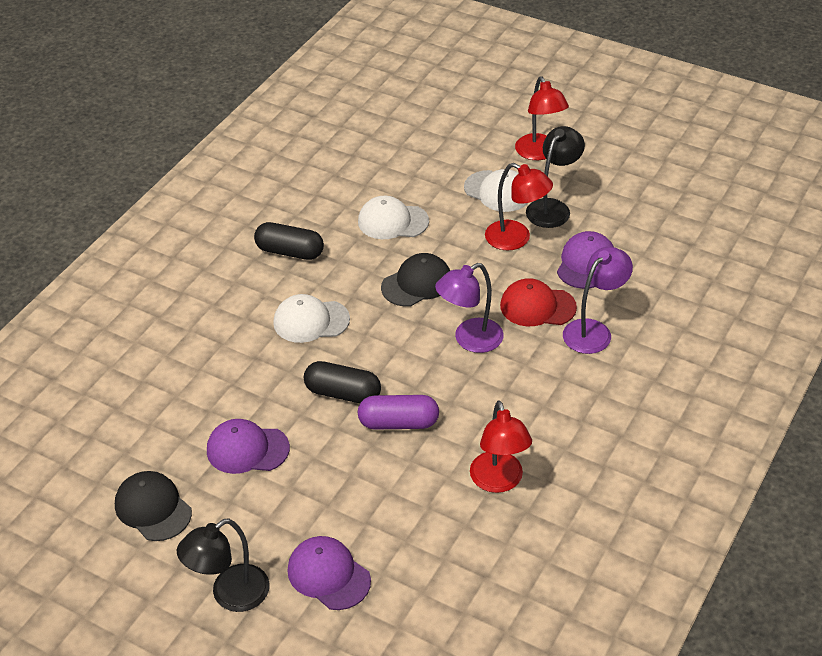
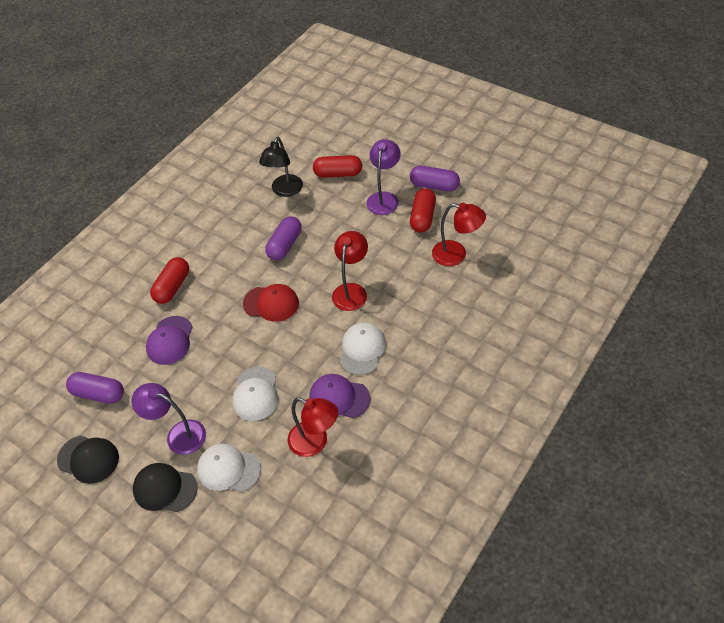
black capsule: 2 -> 0
black lamp: 2 -> 1
purple cap: 3 -> 2
purple capsule: 1 -> 3
red capsule: 0 -> 3

